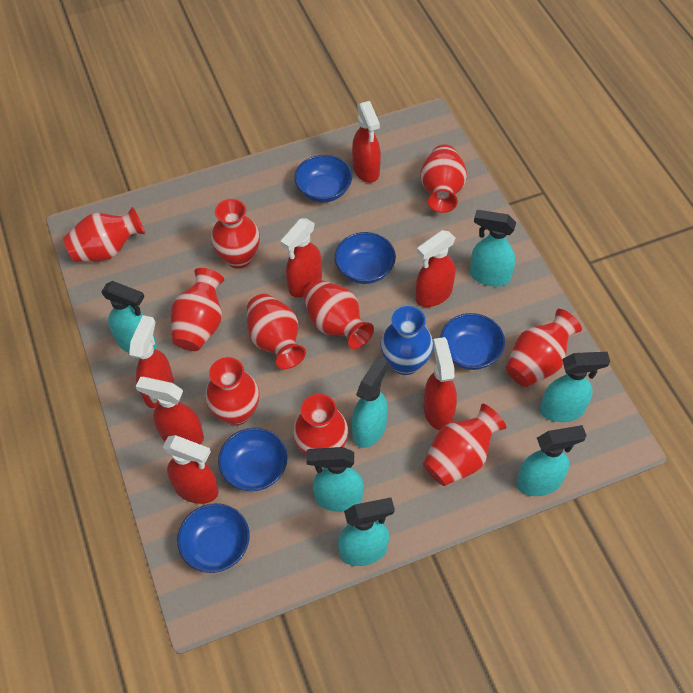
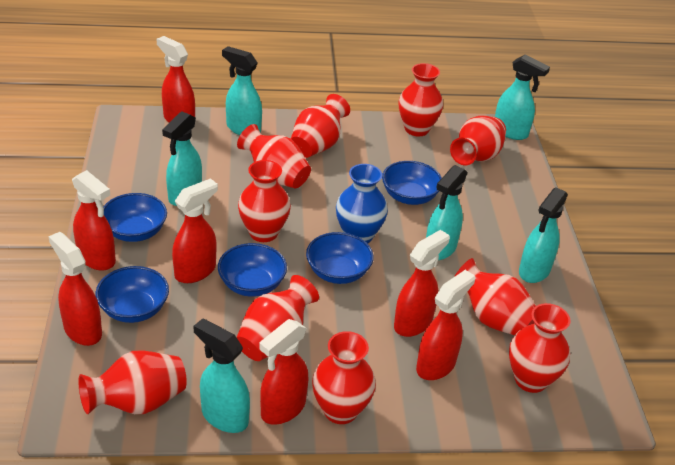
turquoise spray bottle: 7 -> 6

